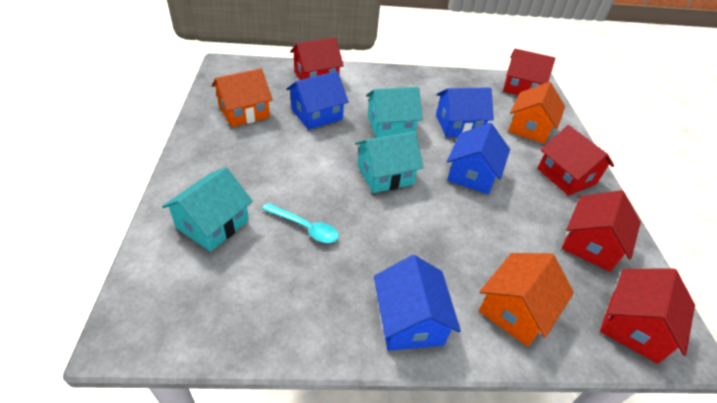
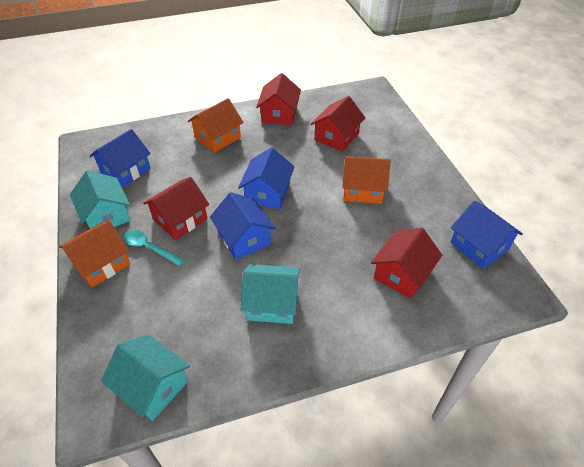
red house: 5 -> 4

